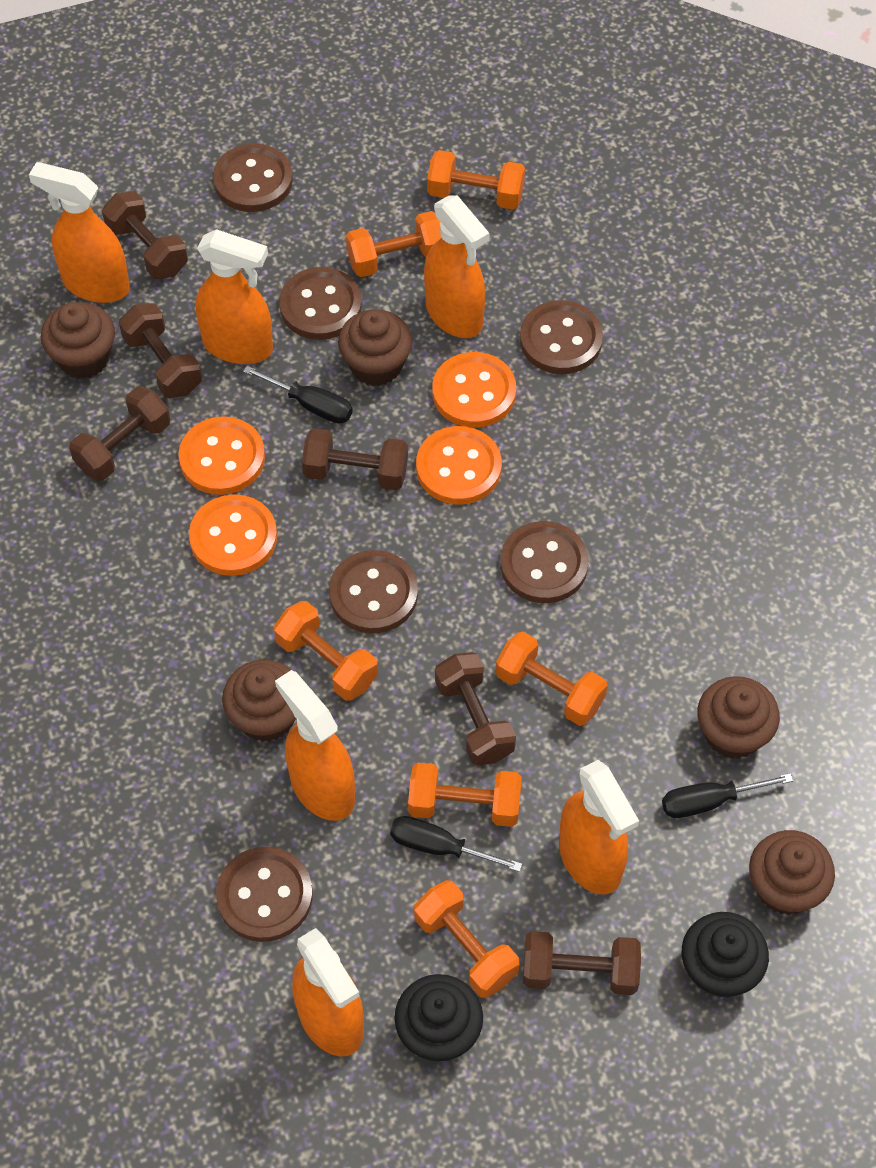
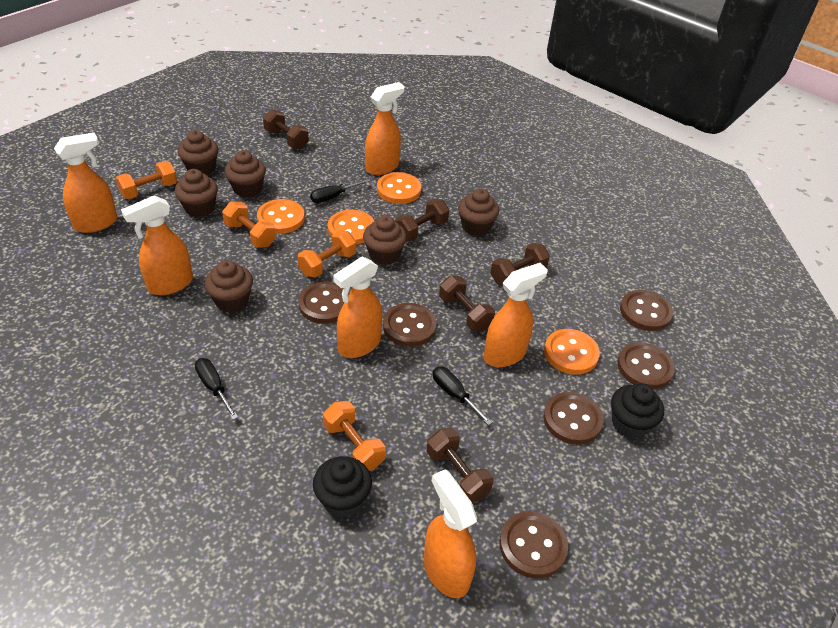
brown cupcake: 5 -> 6
brown dumbbell: 6 -> 5
orange dumbbell: 6 -> 4

